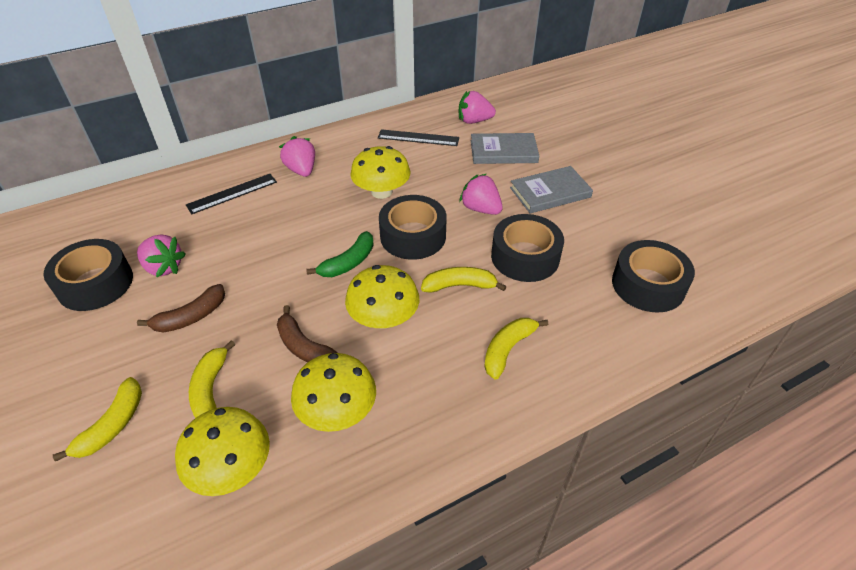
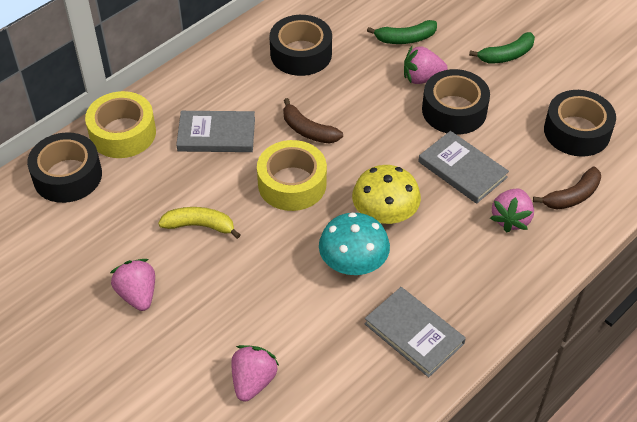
black ruler: 2 -> 0
green banana: 1 -> 2
grey book: 2 -> 3
turquoise mushroom: 0 -> 1
yellow banana: 4 -> 1
yellow mushroom: 4 -> 1
yellow tape: 0 -> 2

